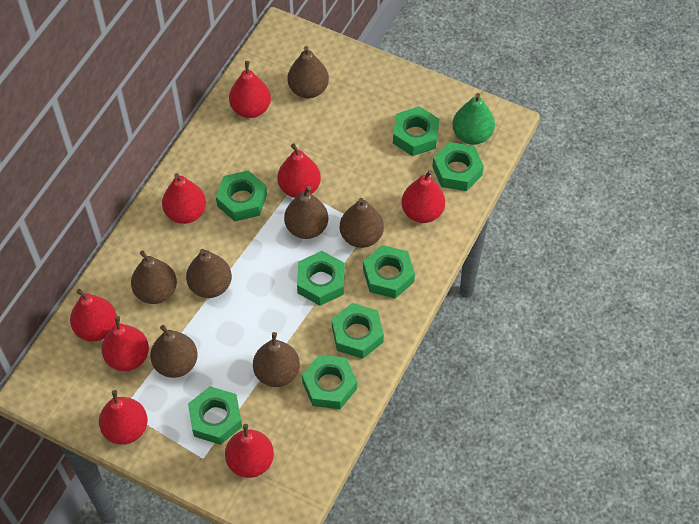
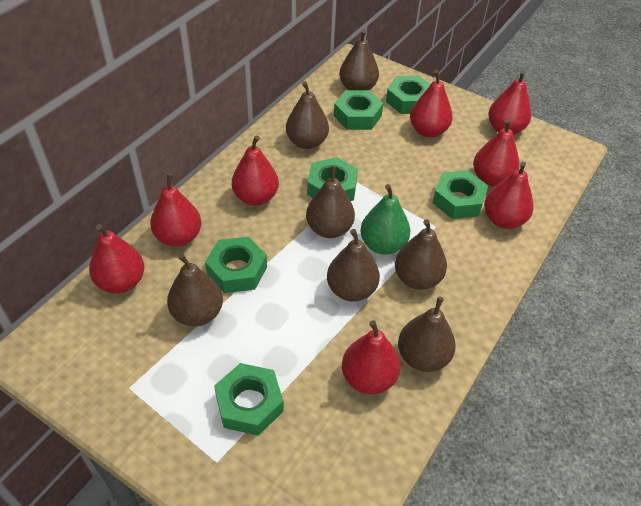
green nut: 8 -> 6

